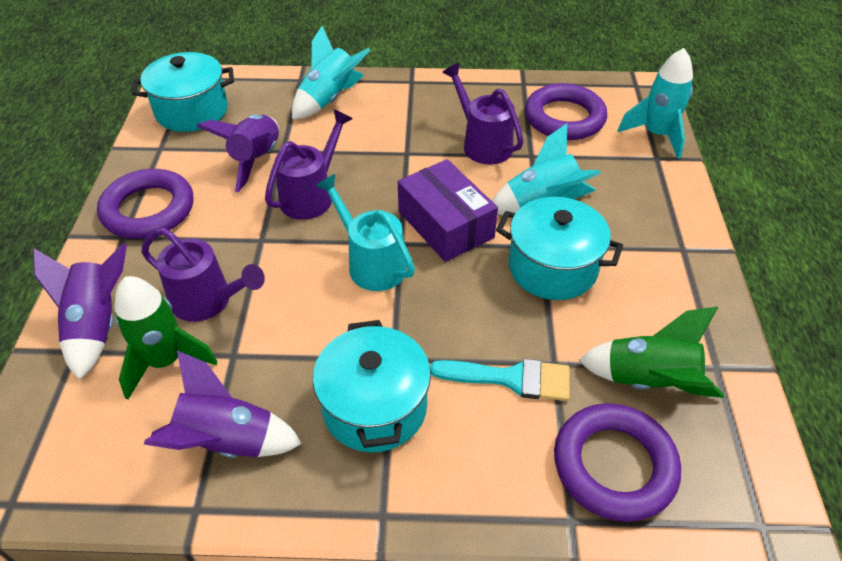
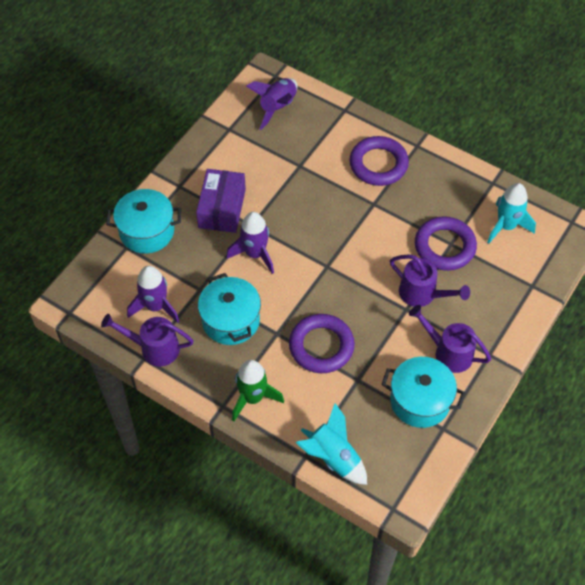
green rocket: 2 -> 1
turquoise brush: 1 -> 0
turquoise rocket: 3 -> 2
turquoise watering can: 1 -> 0

